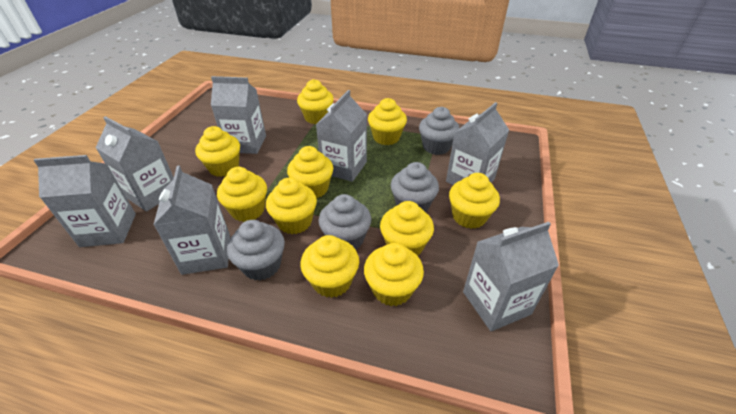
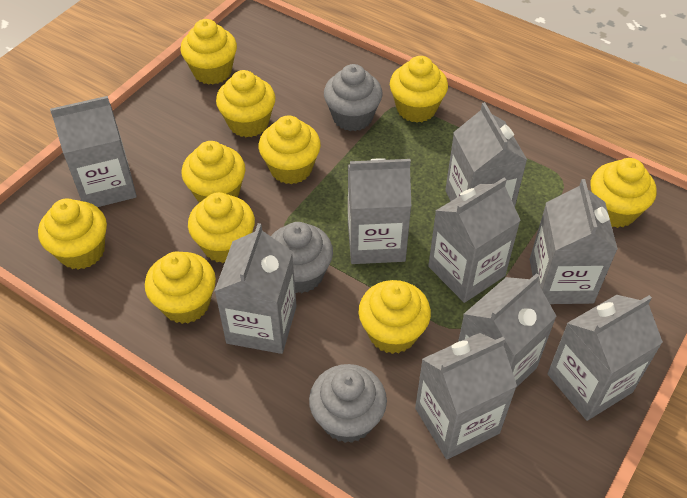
grey carton: 7 -> 9
grey cupcake: 4 -> 3

